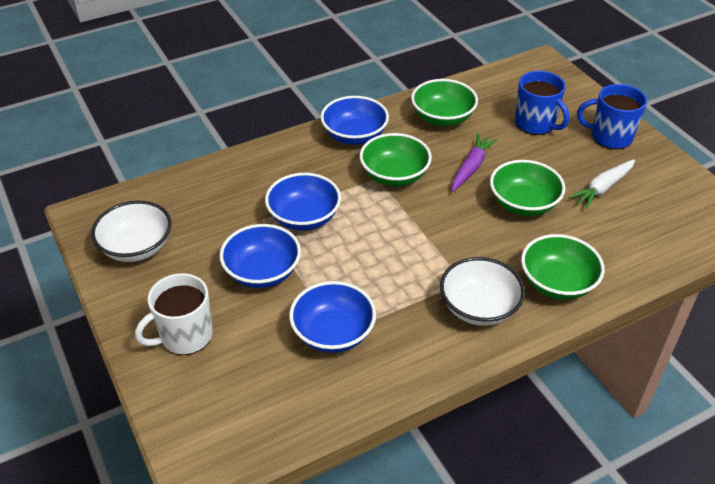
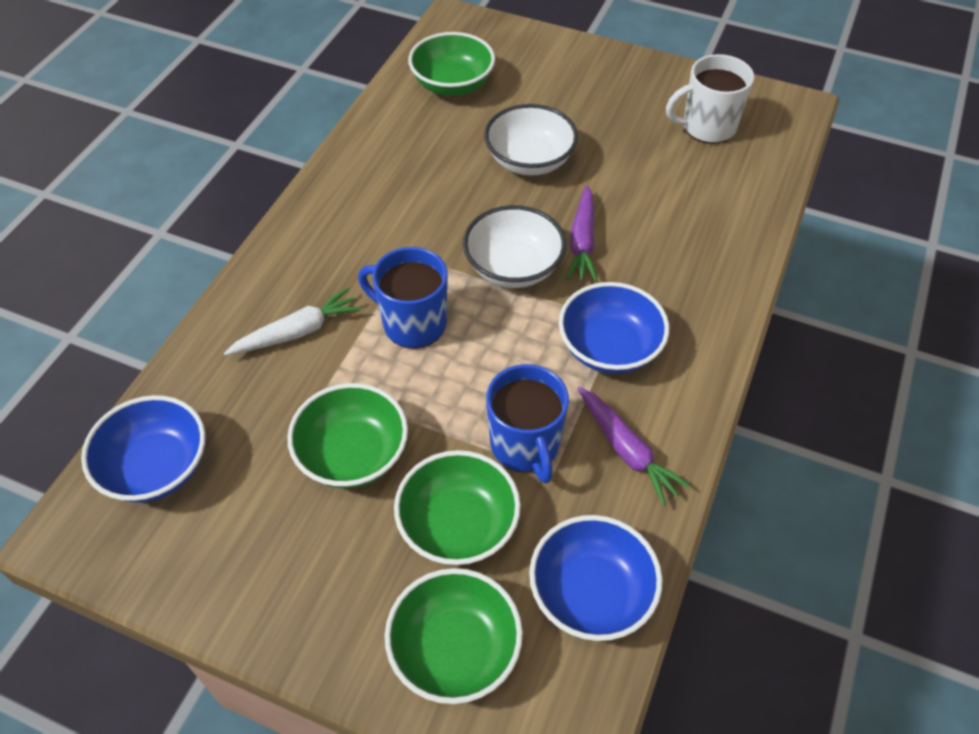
blue bowl: 4 -> 3
purple carrot: 1 -> 2

